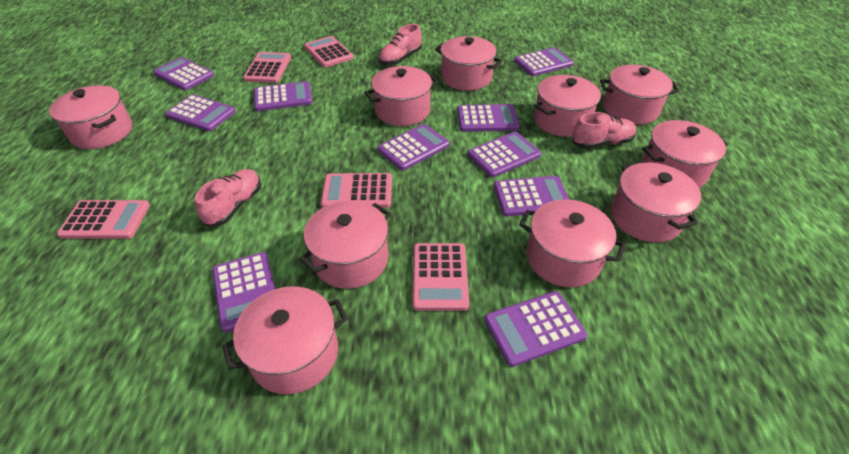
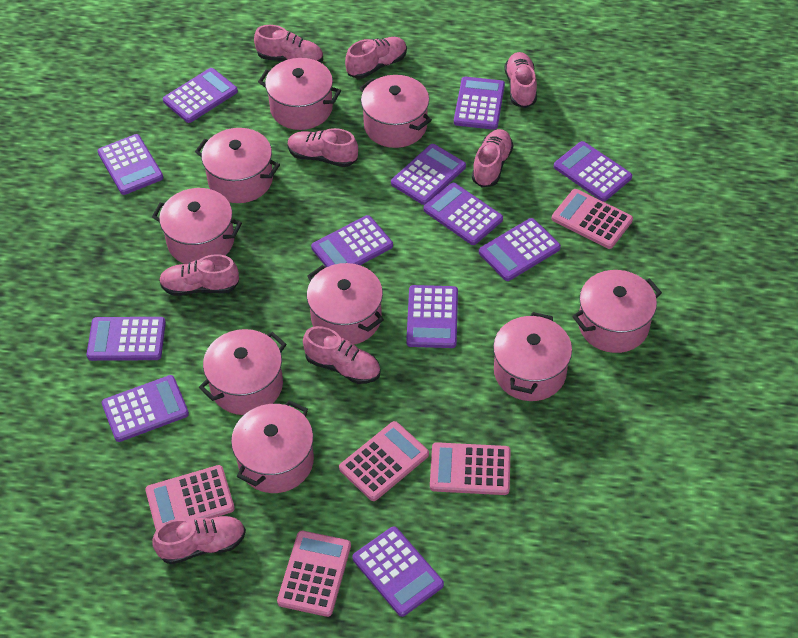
pink pot: 10 -> 9
pink shoe: 3 -> 8
purple calculator: 10 -> 12

